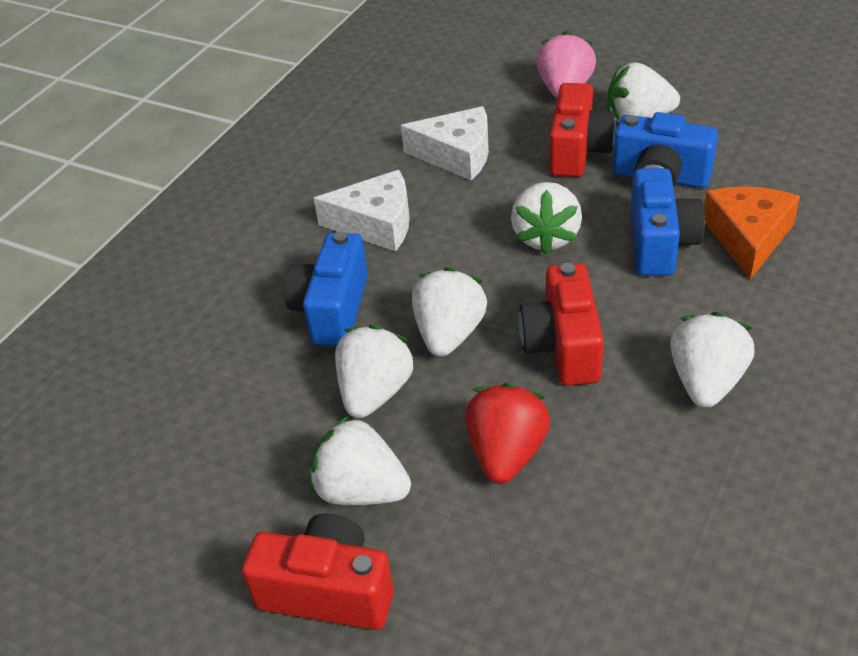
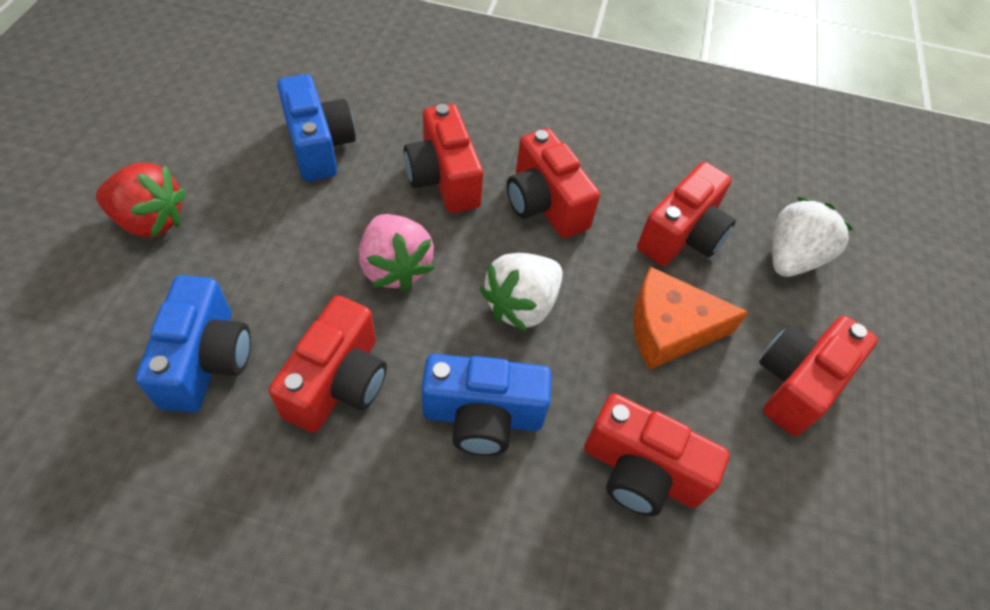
red camera: 3 -> 6
white cheese: 2 -> 0
white strawberry: 6 -> 2

